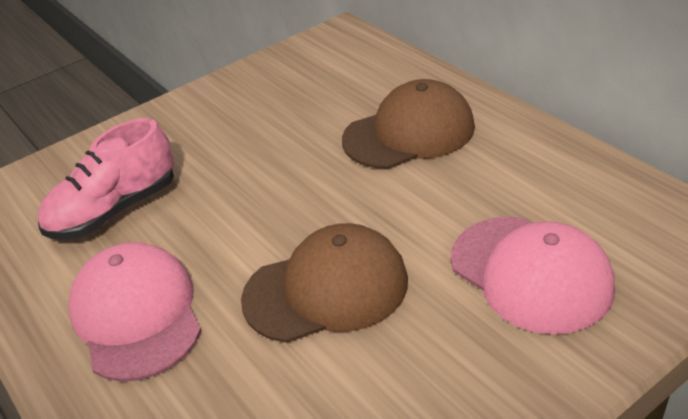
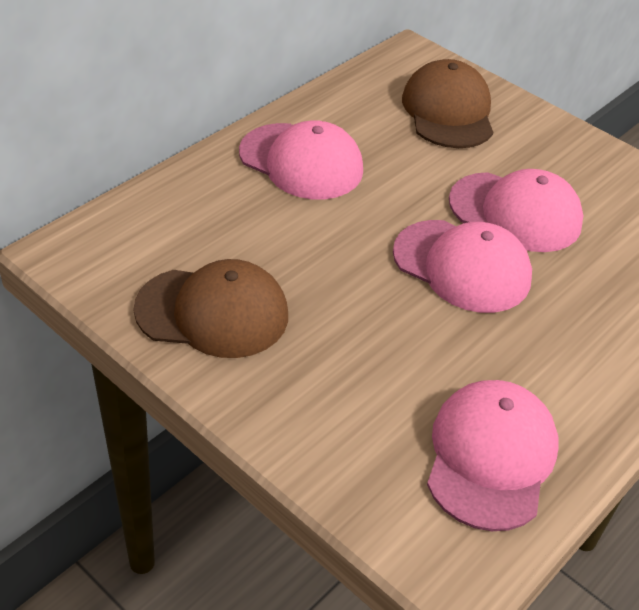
pink cap: 2 -> 4
pink shoe: 1 -> 0

